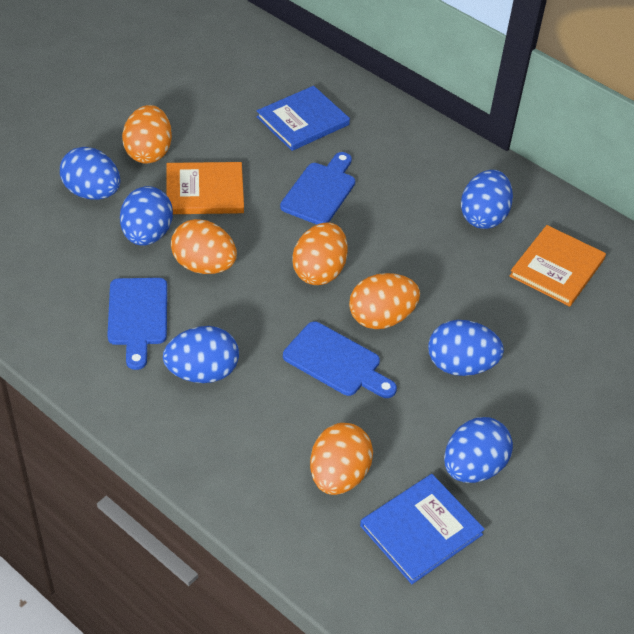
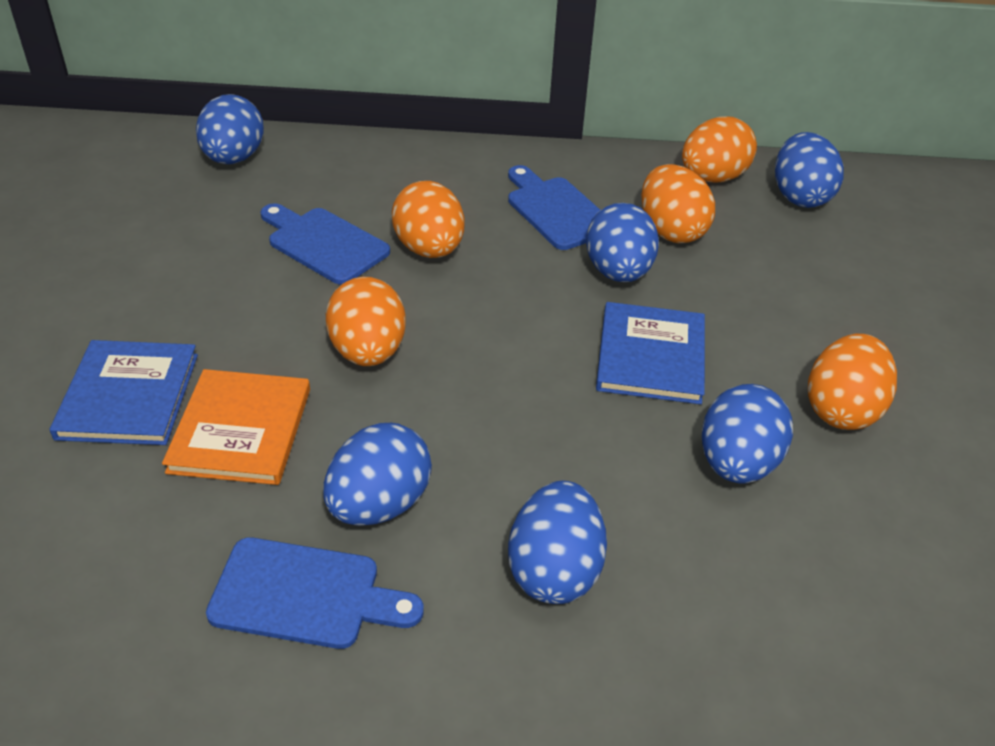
orange book: 2 -> 1

